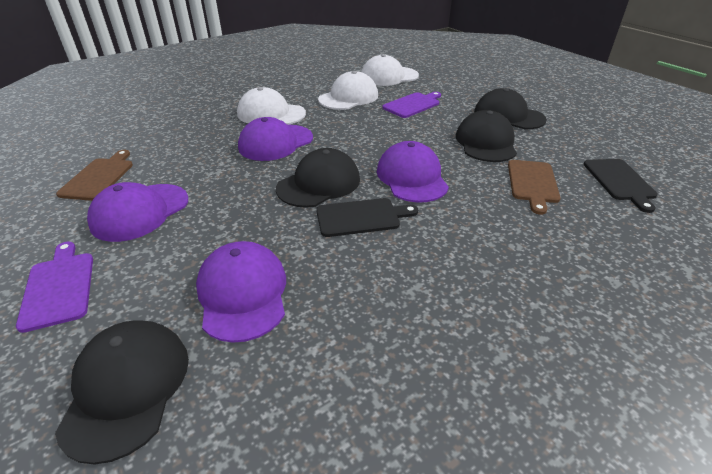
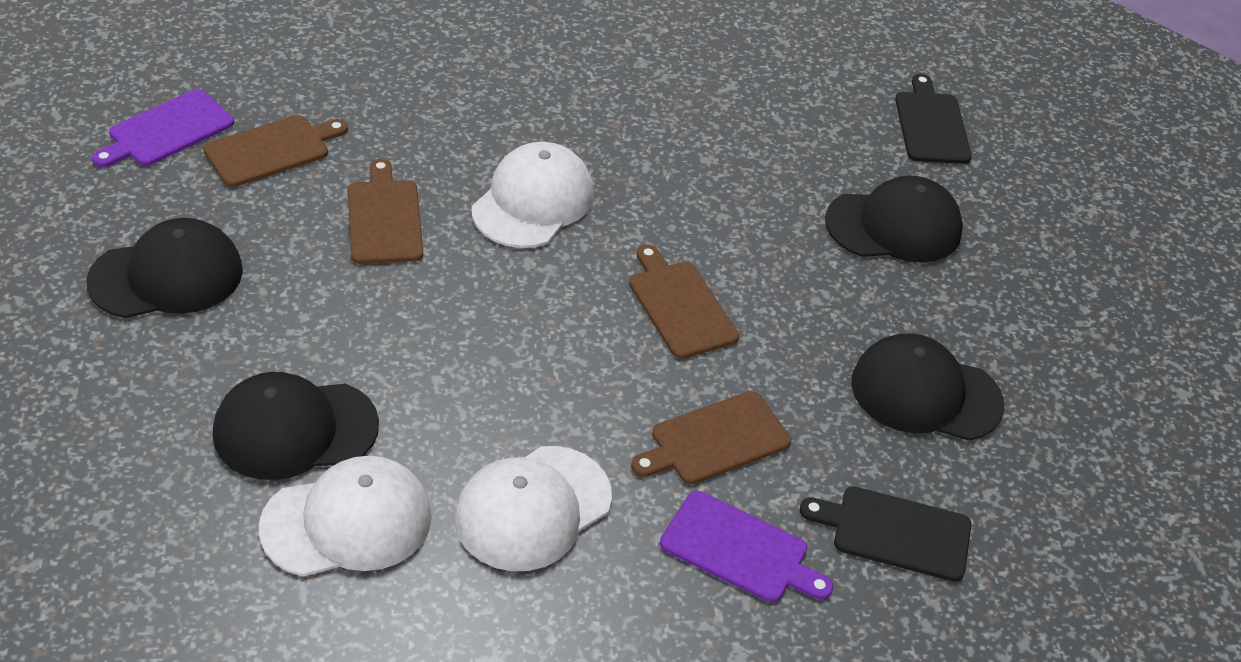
brown cutting board: 2 -> 4
purple cap: 4 -> 0

